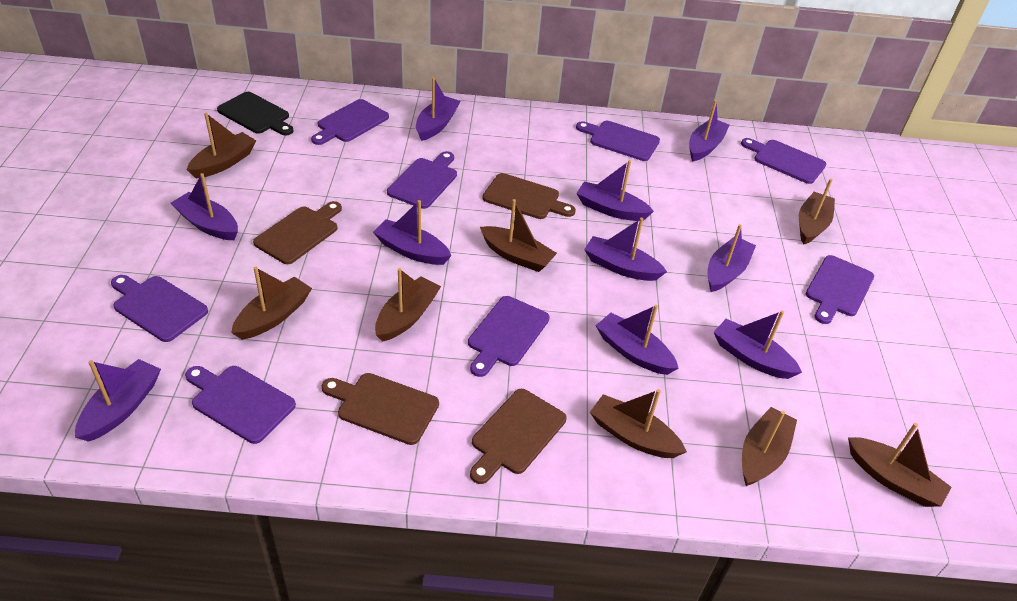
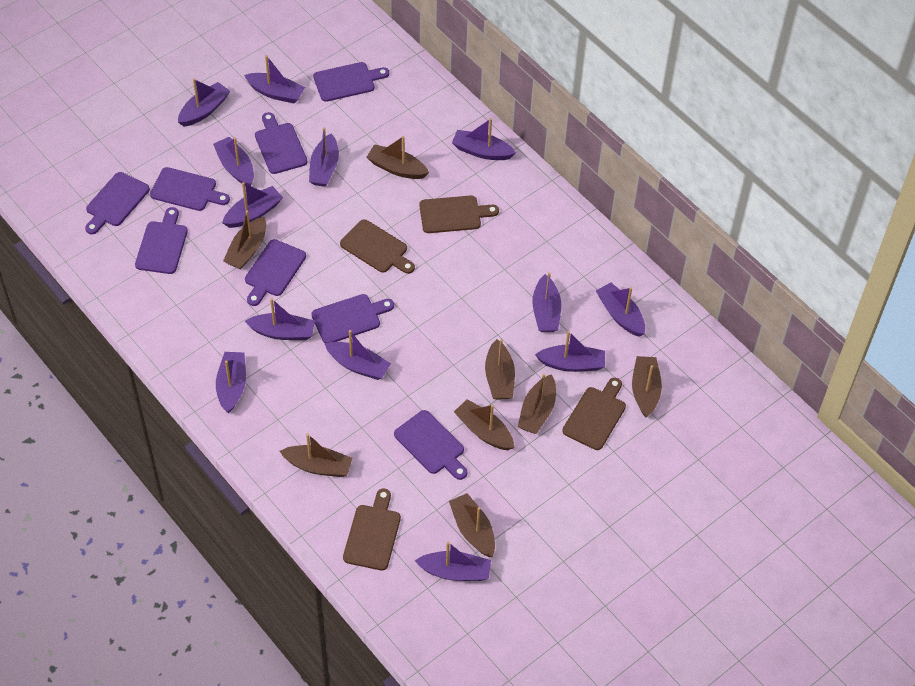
black cutting board: 1 -> 0
purple boat: 10 -> 13

